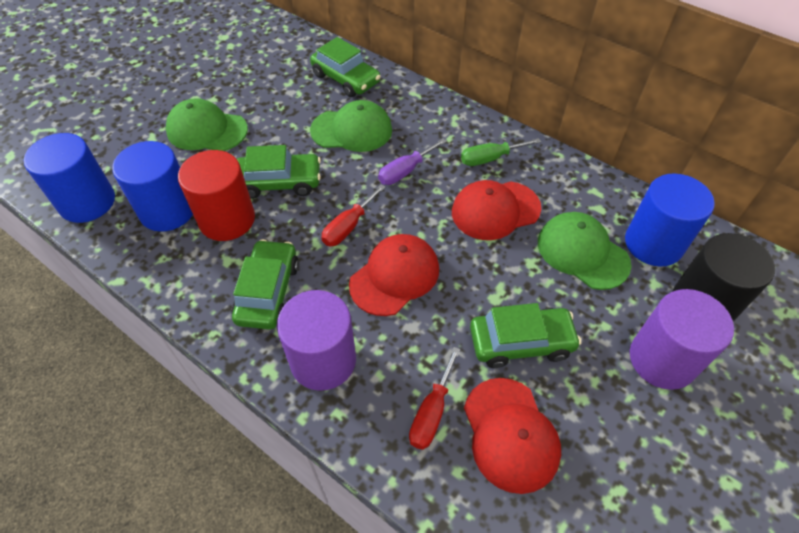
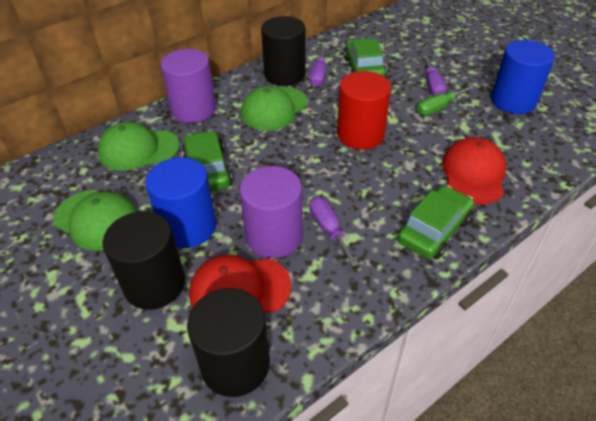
black cylinder: 1 -> 3
blue cylinder: 3 -> 2
green car: 4 -> 3
purple screwdriver: 1 -> 3
red cap: 3 -> 2
red screwdriver: 2 -> 0

